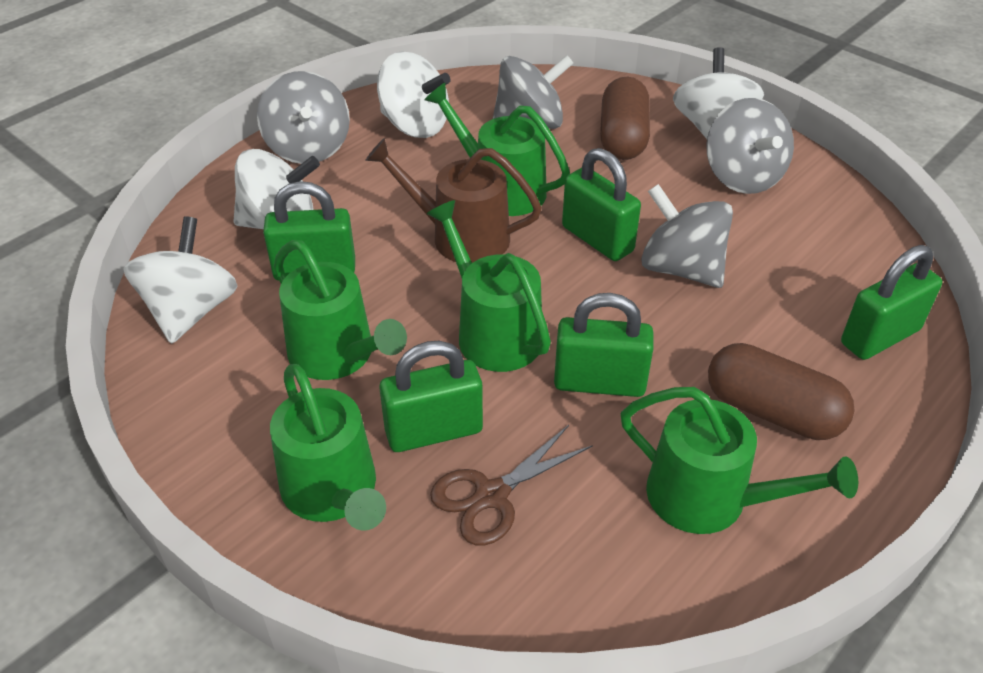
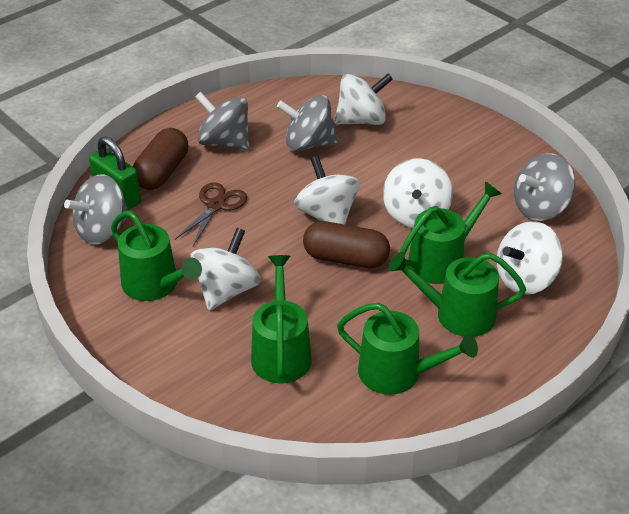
brown watering can: 1 -> 0
green padlock: 5 -> 1
white spinning top: 4 -> 5

